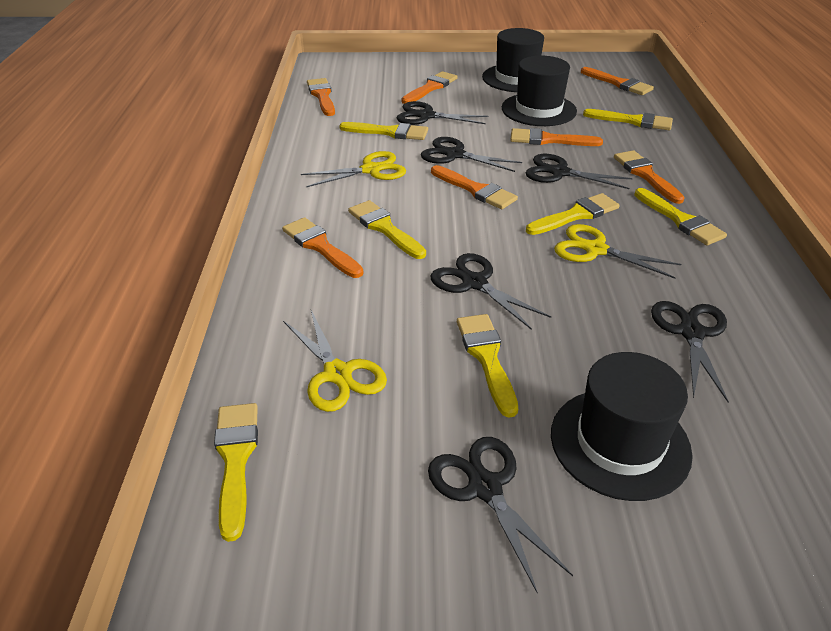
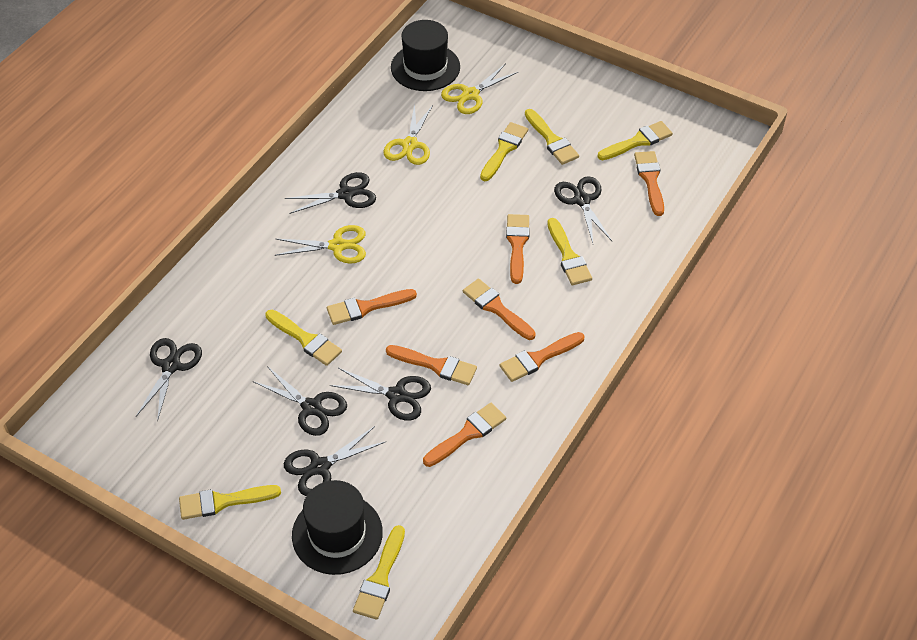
black hat: 3 -> 2

